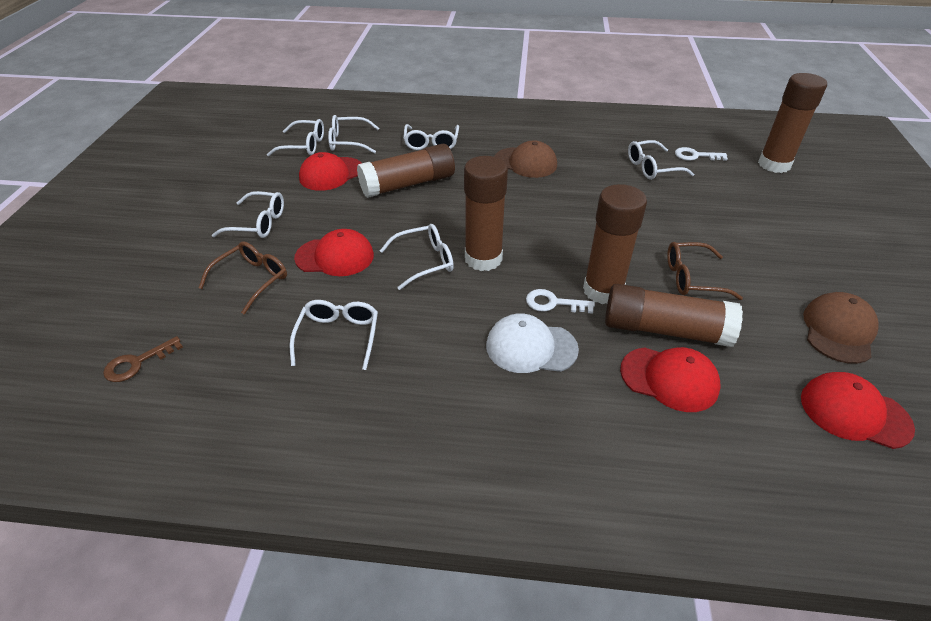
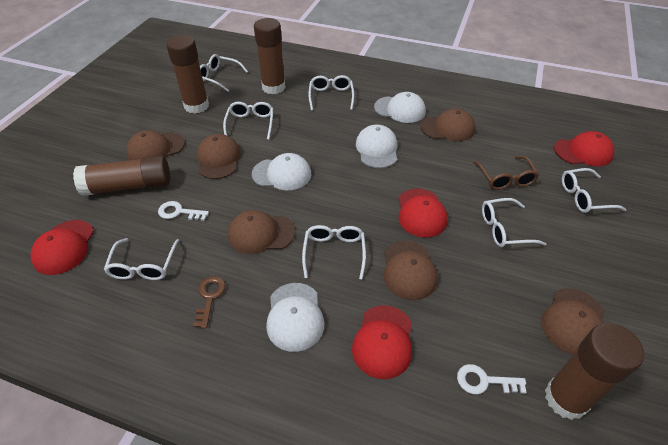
brown cap: 2 -> 6
brown glasses: 2 -> 1
brown glue stick: 5 -> 4
white cap: 1 -> 4

